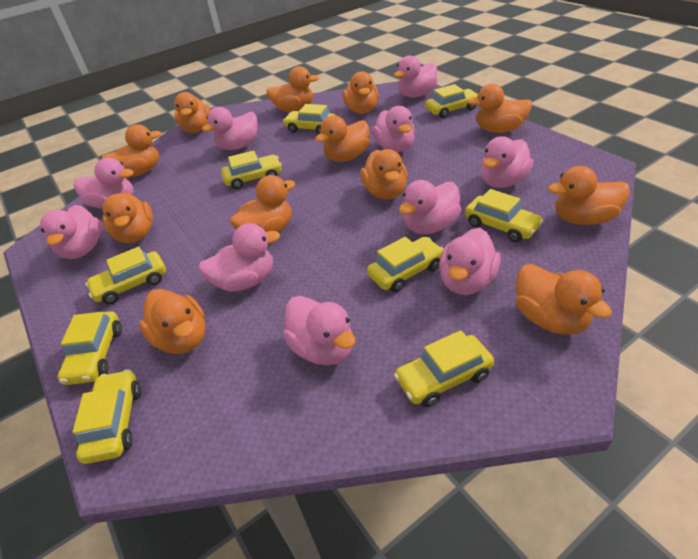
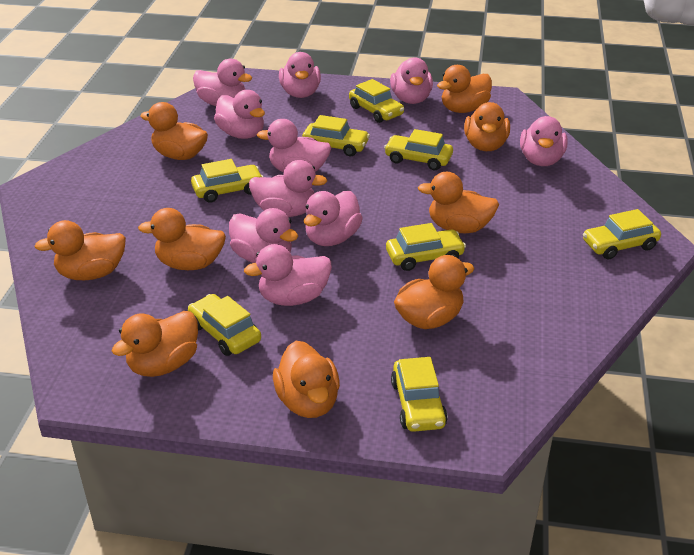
orange duck: 12 -> 9
yellow car: 9 -> 8

